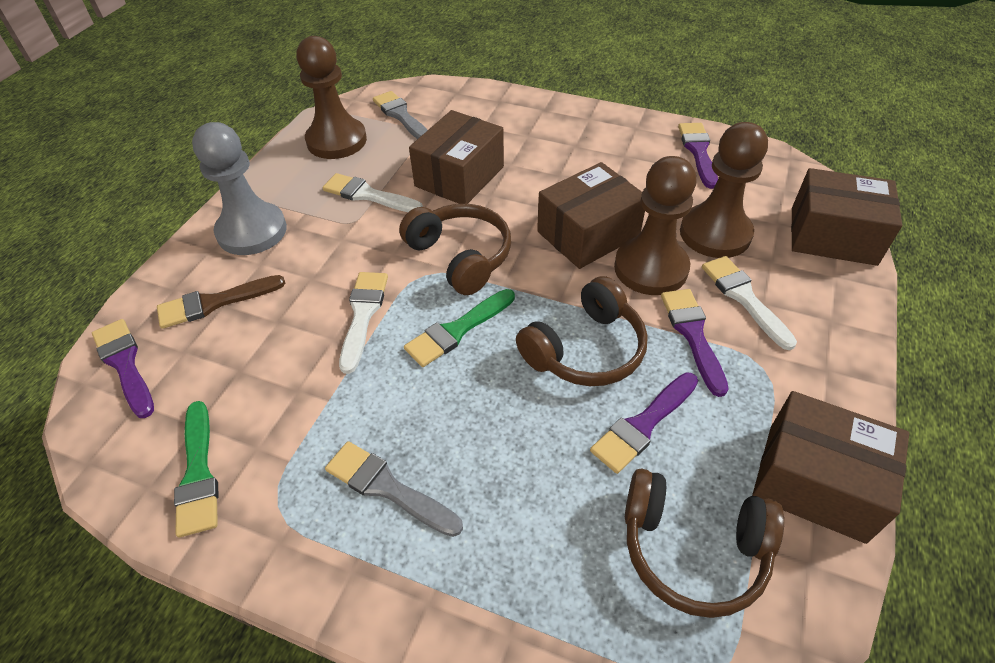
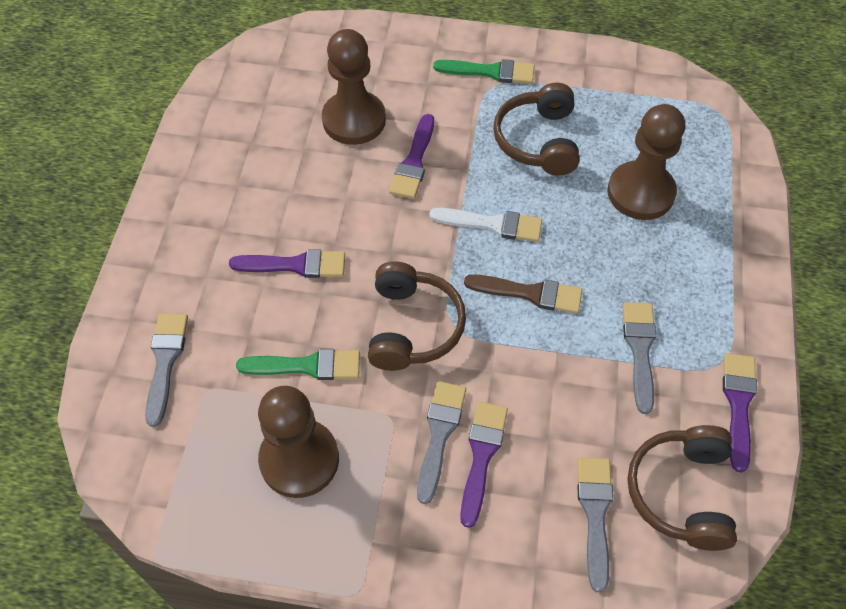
brown box: 4 -> 0
grey brush: 2 -> 4
grey pawn: 1 -> 0
white brush: 3 -> 1

